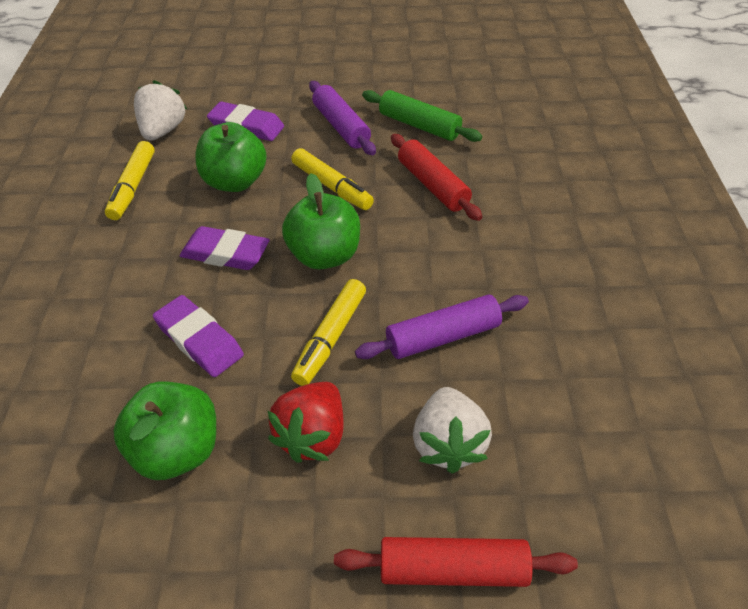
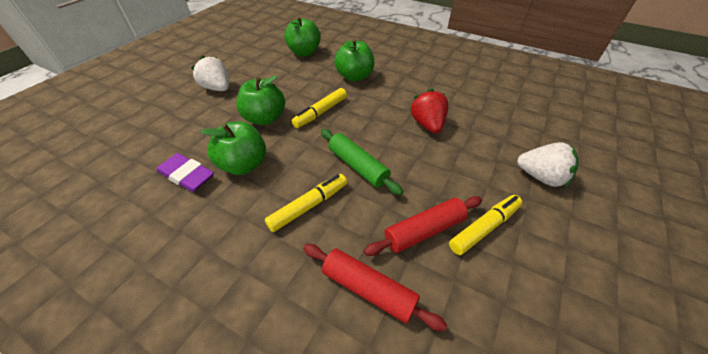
green apple: 3 -> 4
purple eraser: 3 -> 1
purple rolling pin: 2 -> 0

